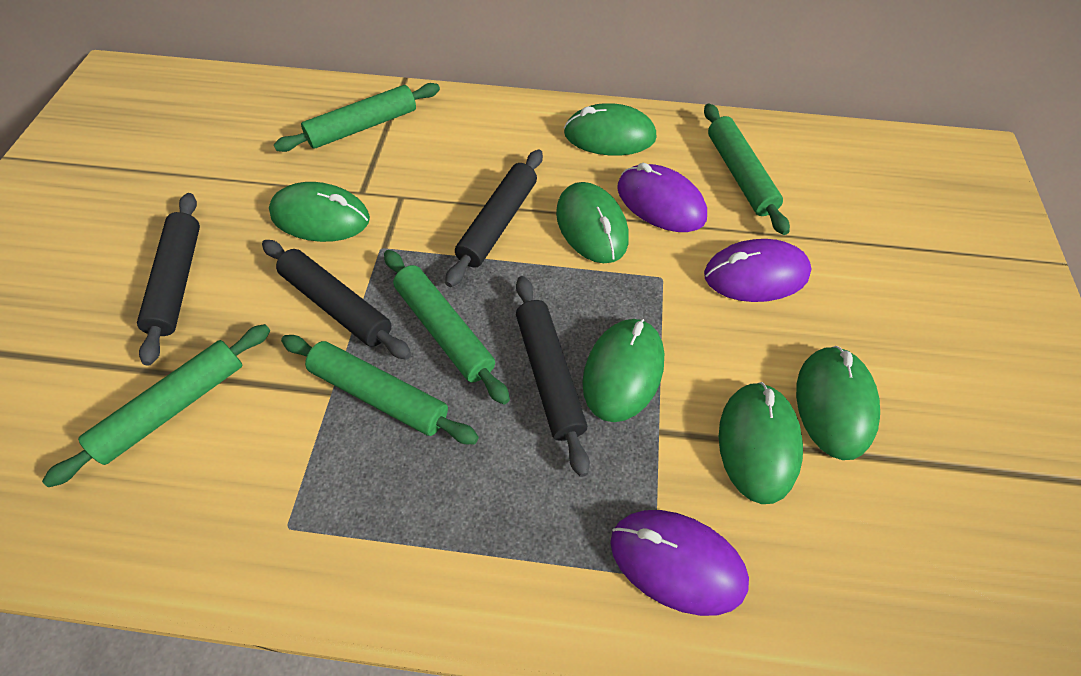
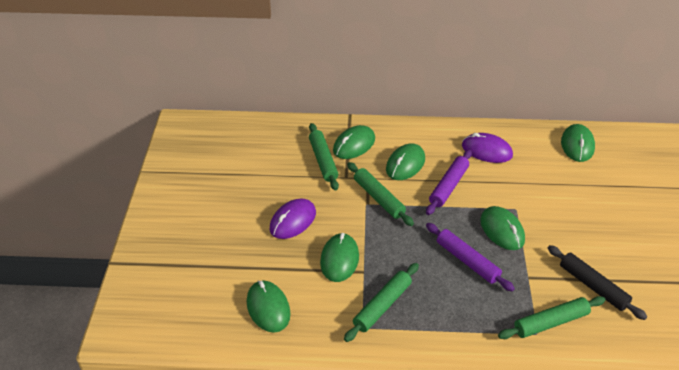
black rolling pin: 4 -> 1
green rolling pin: 5 -> 4
purple mouse: 3 -> 2
purple rolling pin: 0 -> 2

